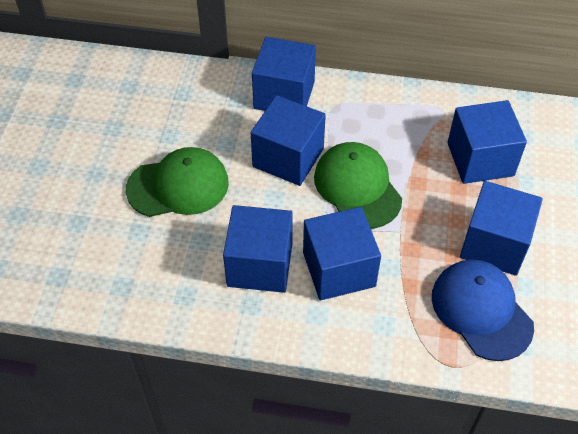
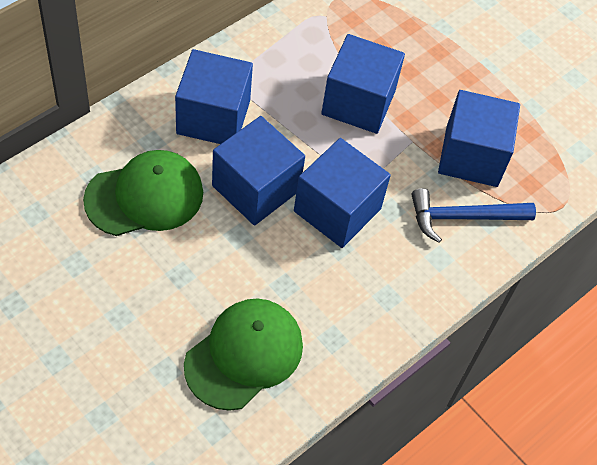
blue cap: 1 -> 0
blue cube: 6 -> 5
blue hammer: 0 -> 1

